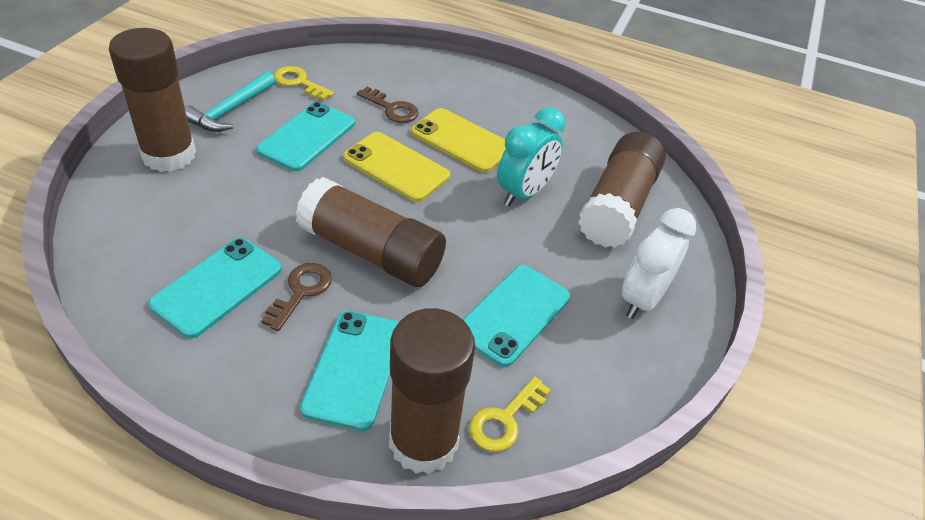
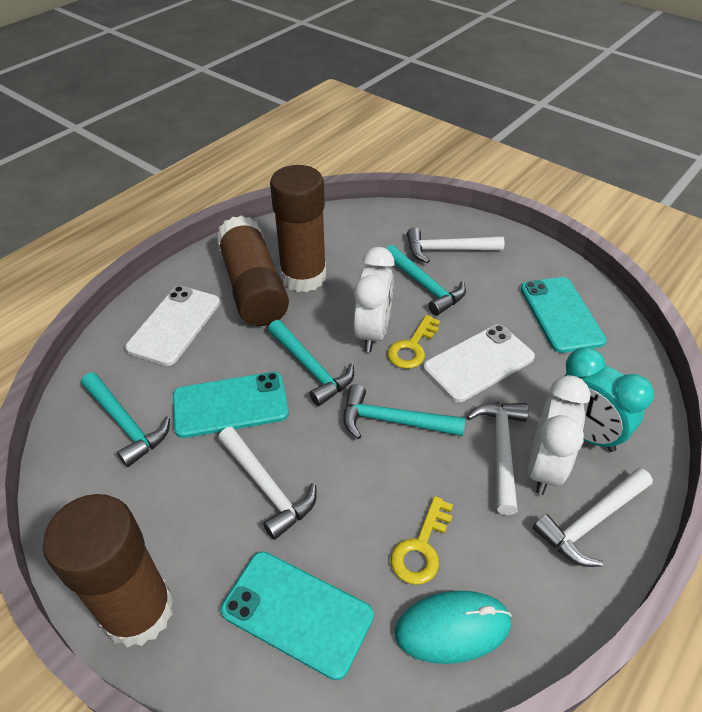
brown glue stick: 4 -> 3
brown key: 2 -> 0
turquoise hammer: 1 -> 4
turquoise mouse: 0 -> 1
turquoise phone: 4 -> 3
white clock: 1 -> 2
white hammer: 0 -> 4
white phone: 0 -> 2
yellow phone: 2 -> 0

